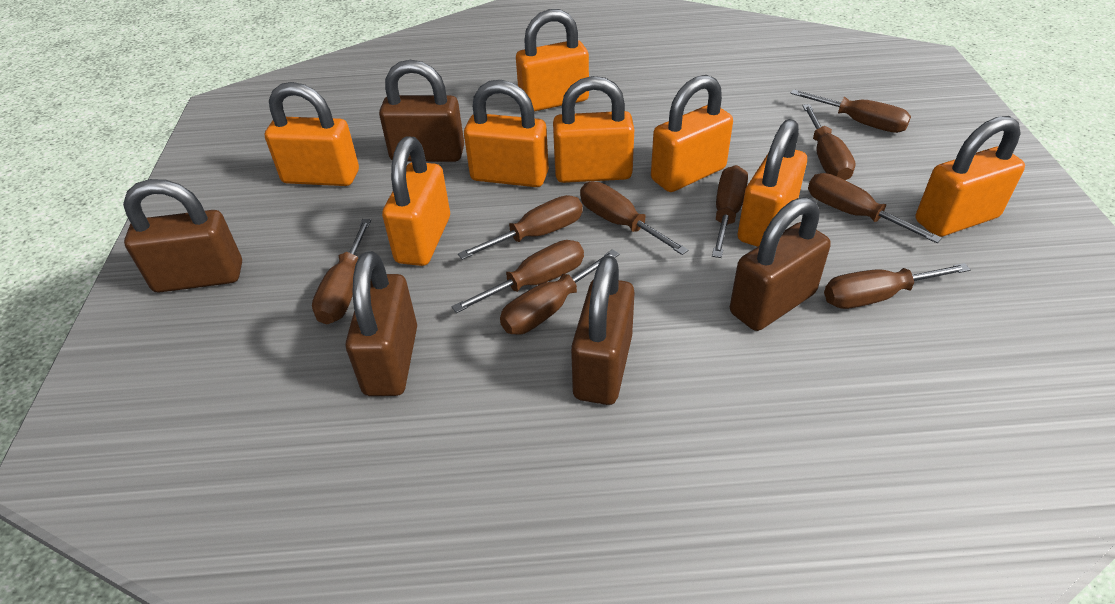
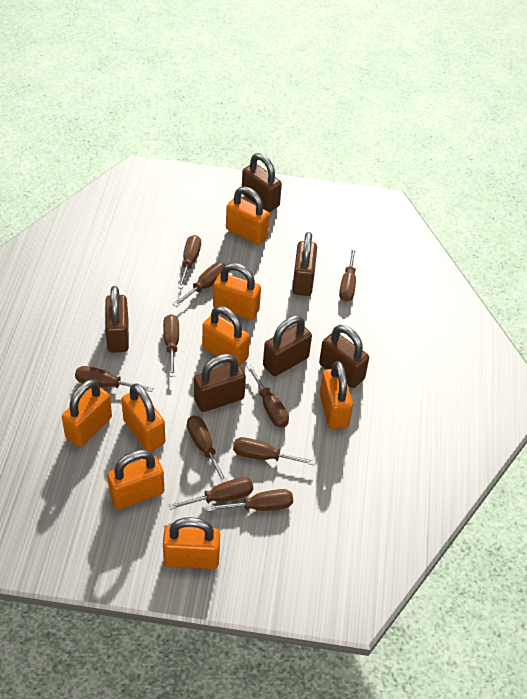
brown padlock: 5 -> 6

